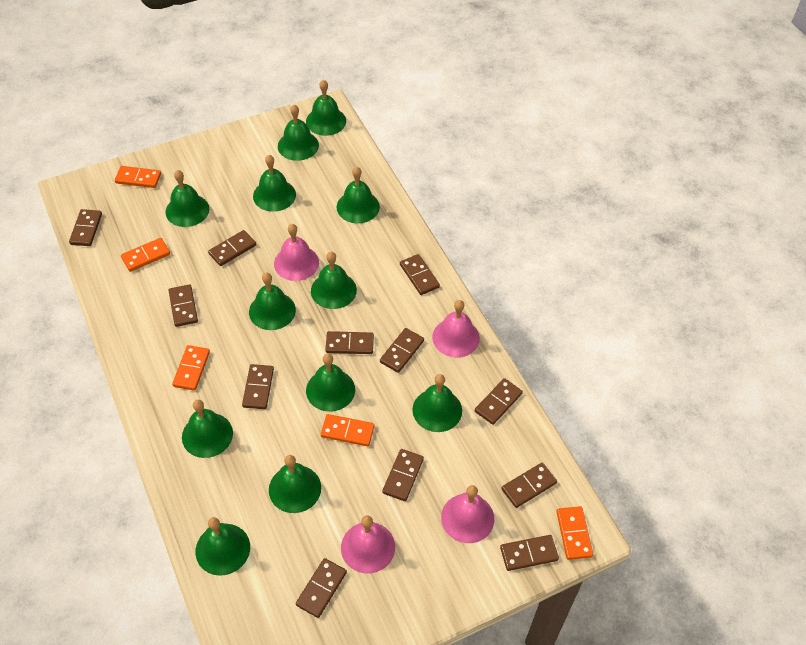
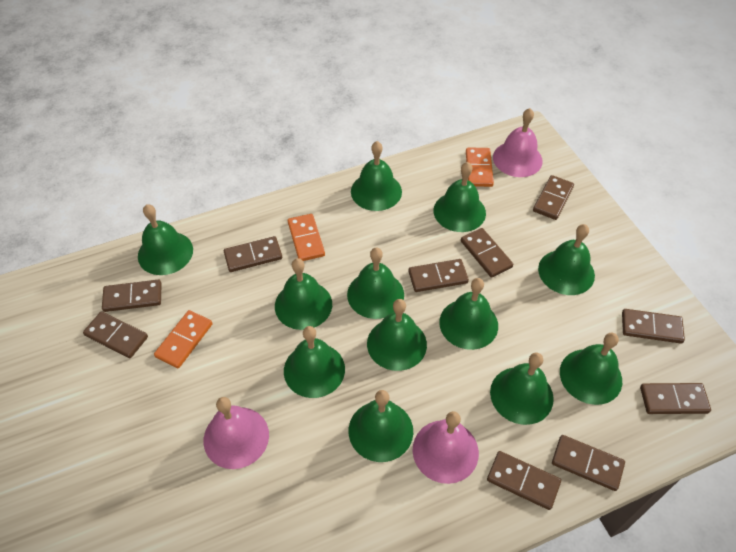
brown domino: 12 -> 10
orange domino: 5 -> 3
pink bell: 4 -> 3

